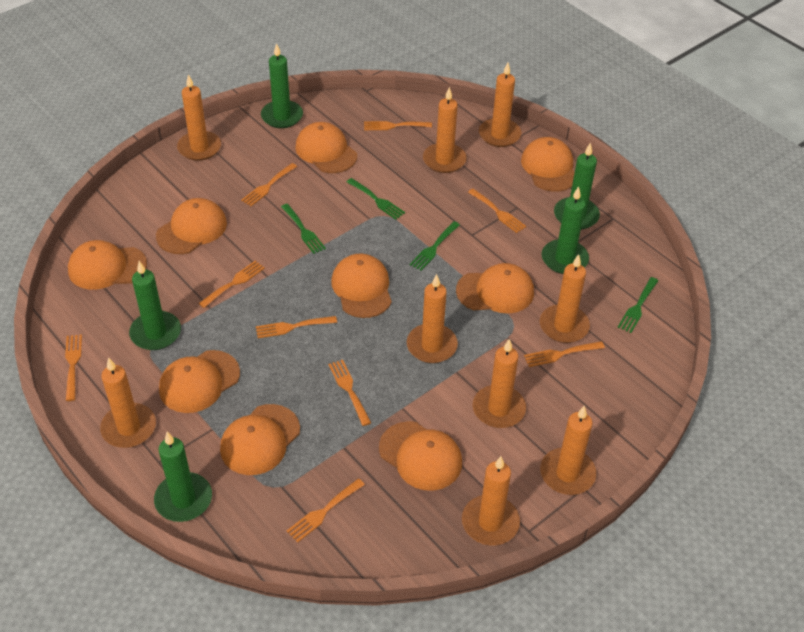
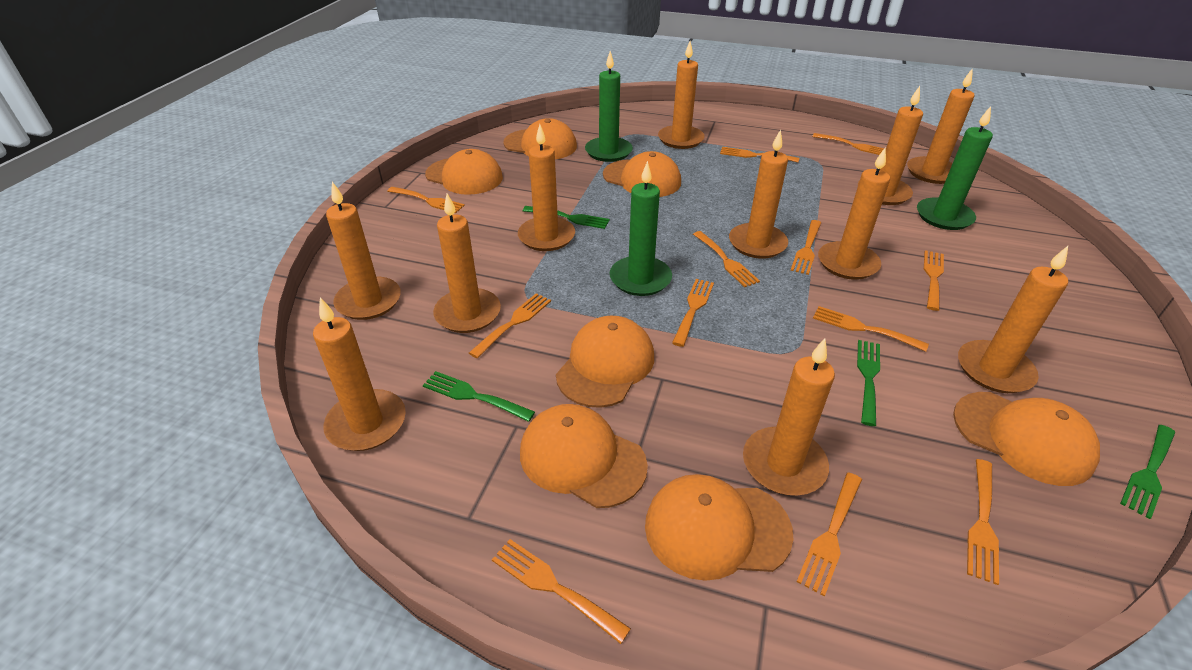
green candle: 5 -> 3
orange candle: 9 -> 11
orange cap: 9 -> 7
orange fork: 9 -> 12

